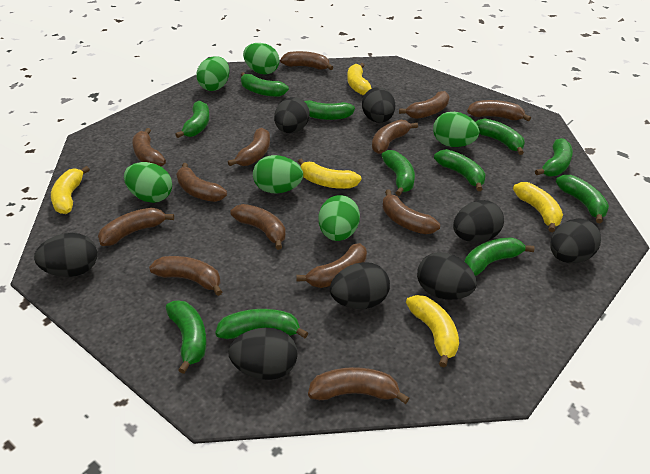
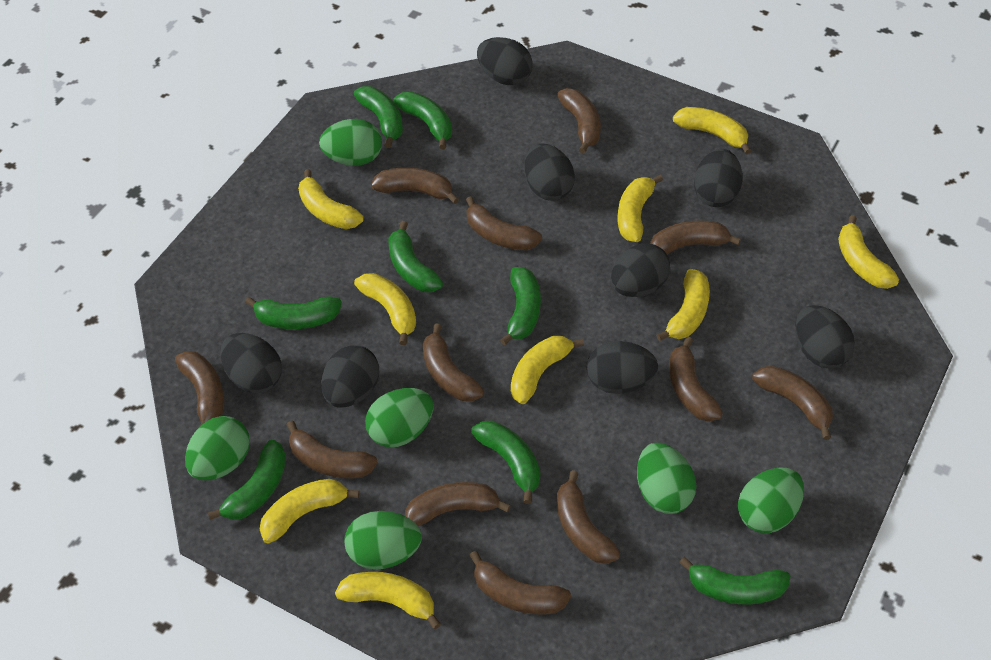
brown banana: 13 -> 12
green banana: 11 -> 8
yellow banana: 5 -> 9

